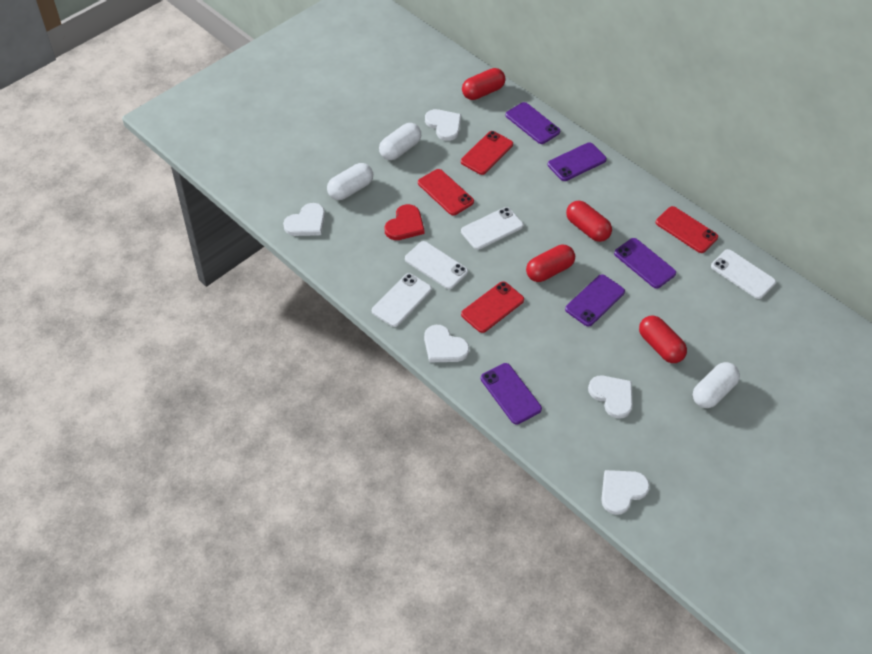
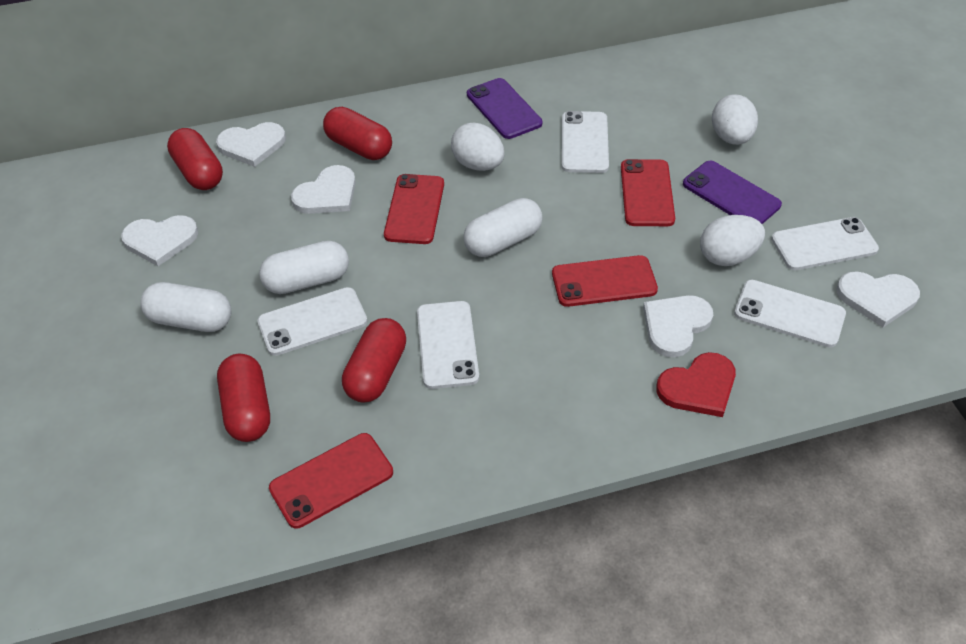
purple phone: 5 -> 2
white egg: 0 -> 3
white phone: 4 -> 5

